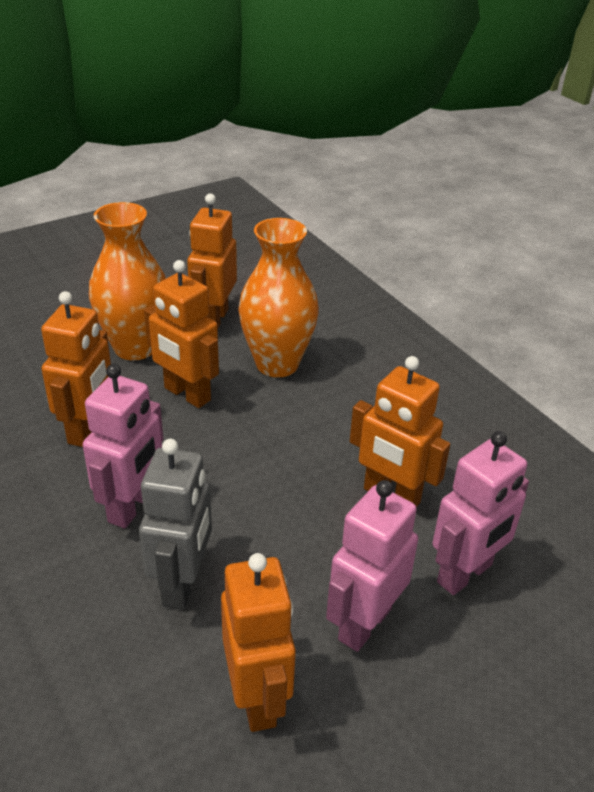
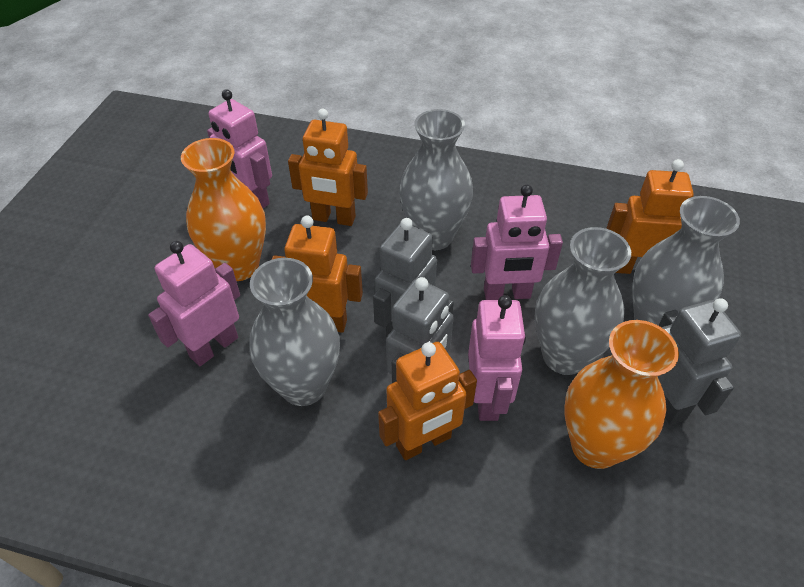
grey robot: 1 -> 3
grey vase: 0 -> 4
orange robot: 5 -> 4
pink robot: 3 -> 4

